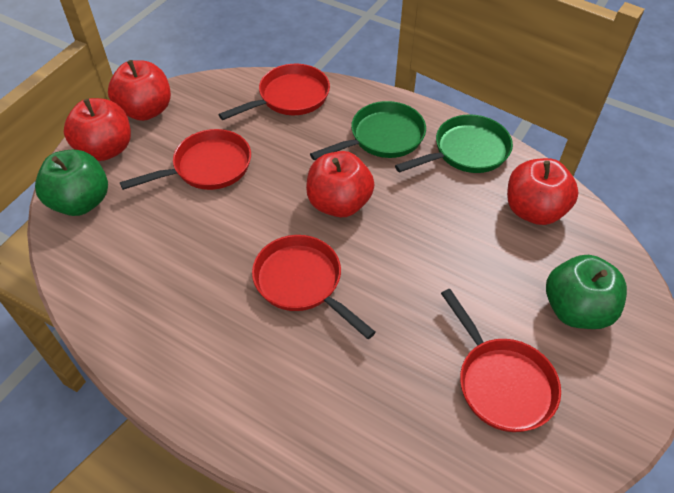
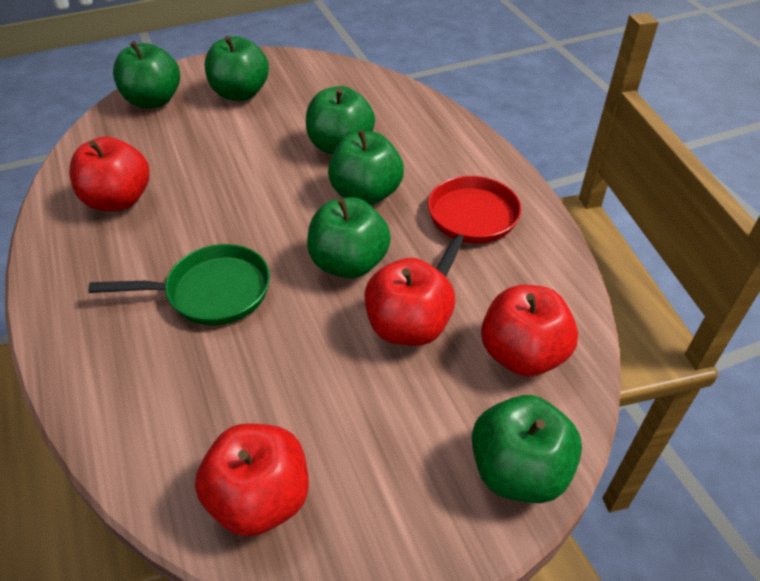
green apple: 2 -> 6
green pan: 2 -> 1
red pan: 4 -> 1

